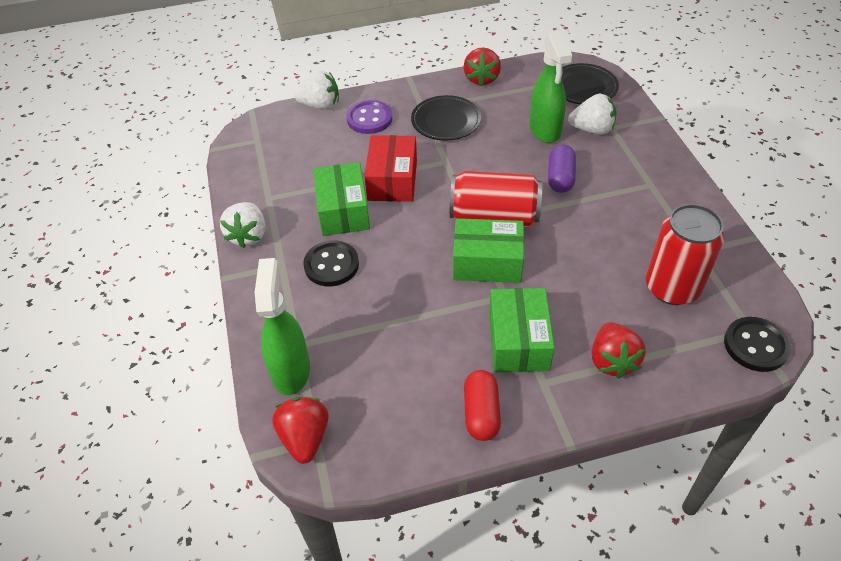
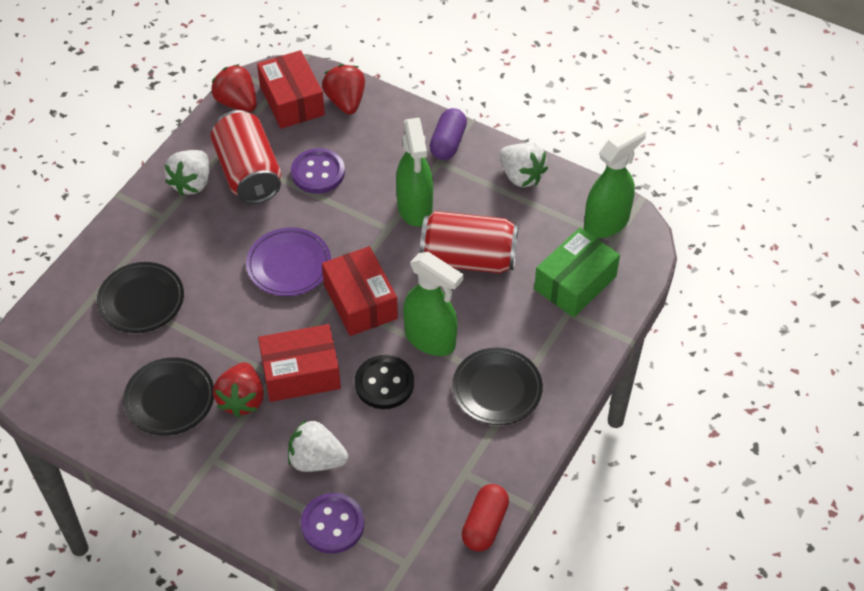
black button: 2 -> 1
black plate: 2 -> 3
green box: 3 -> 1
green spray bottle: 2 -> 3
purple button: 1 -> 2
purple plate: 0 -> 1
red box: 1 -> 3

